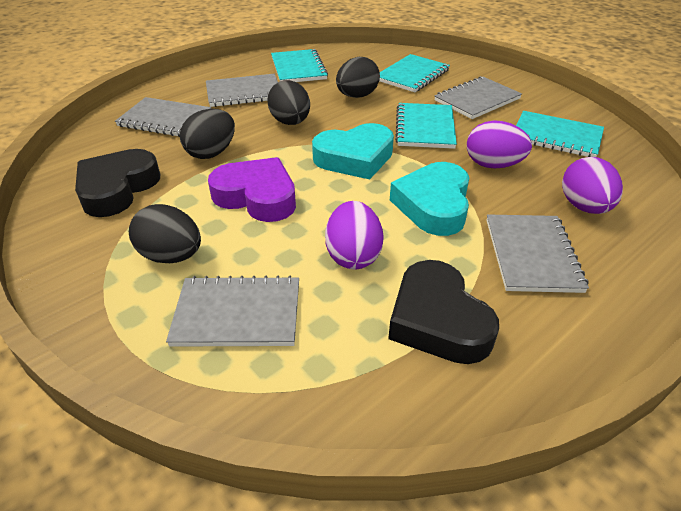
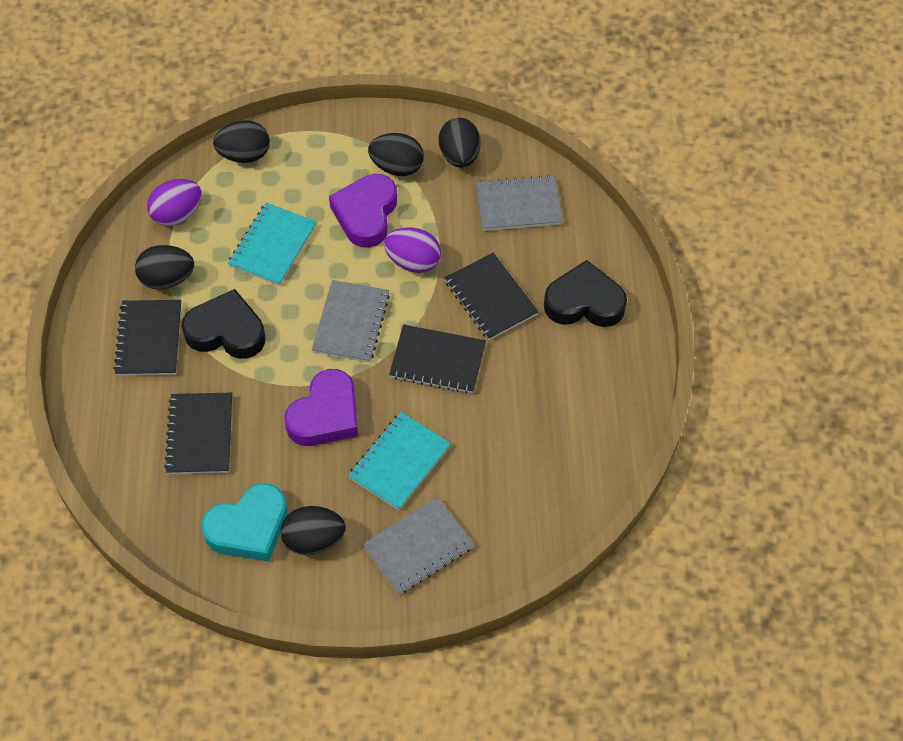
black egg: 4 -> 5
black notebook: 0 -> 4
grey notebook: 5 -> 3
purple egg: 3 -> 2
purple heart: 1 -> 2
turquoise heart: 2 -> 1
turquoise notebook: 4 -> 2

